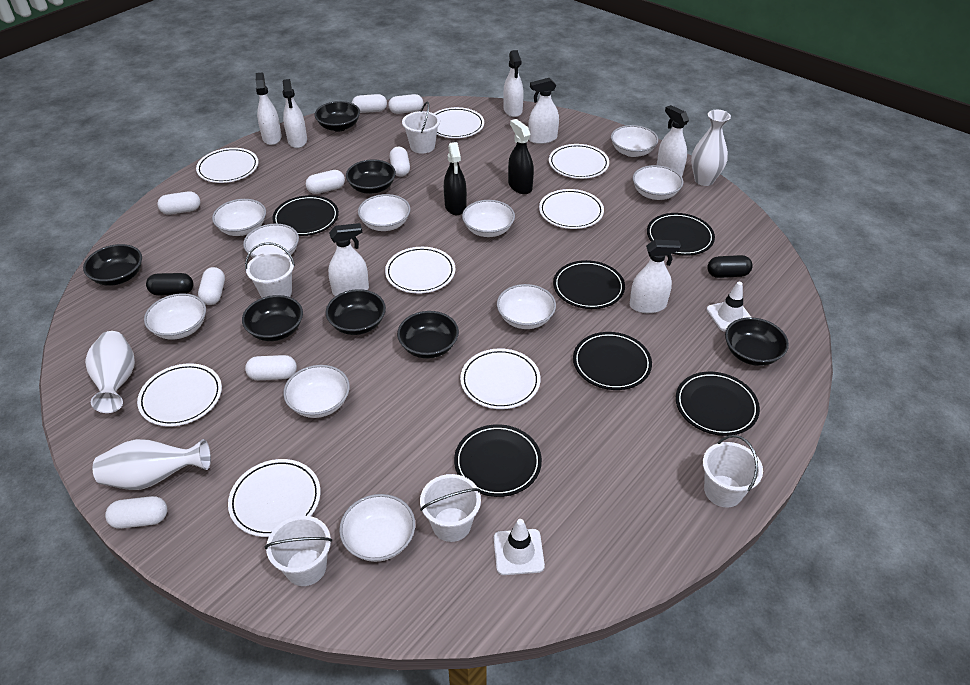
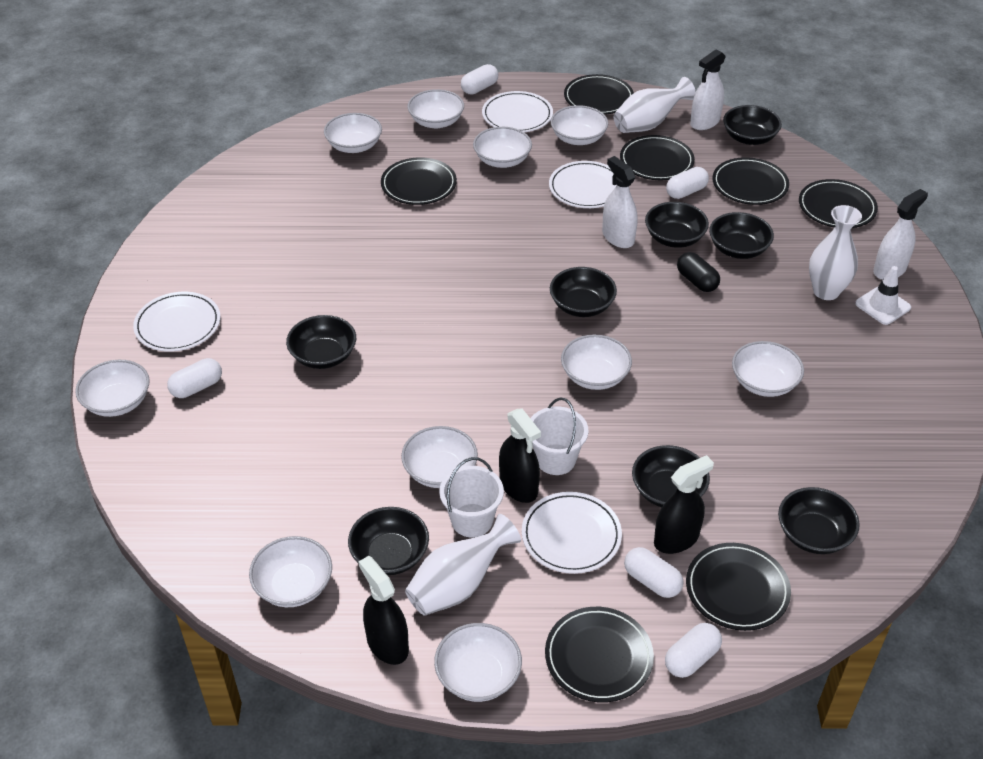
black bowl: 7 -> 8
black capsule: 2 -> 1
black plate: 6 -> 7
black spray bottle: 2 -> 3
white bucket: 5 -> 2
white capsule: 8 -> 5
white plate: 8 -> 4
white spray bottle: 7 -> 3
white traffic cone: 2 -> 1

